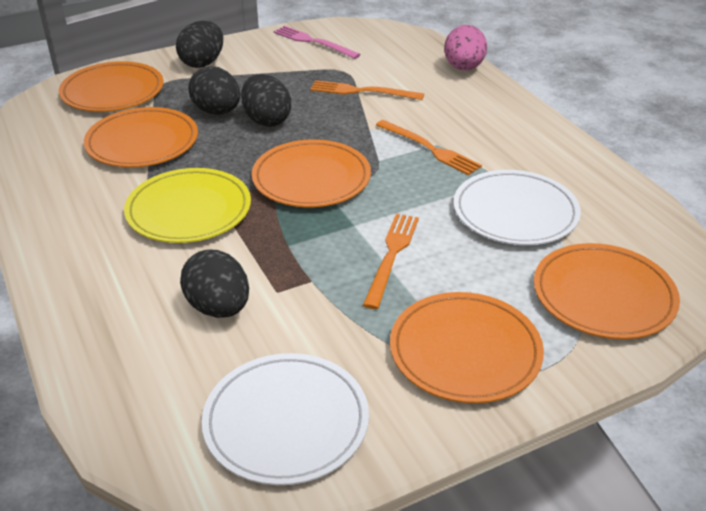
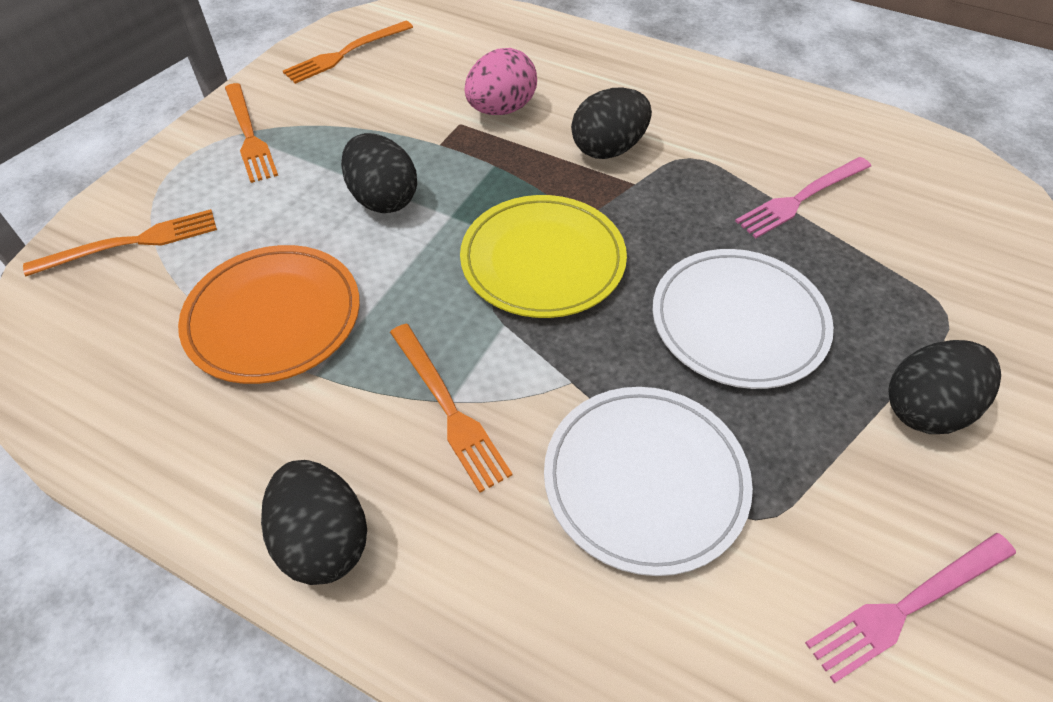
orange fork: 3 -> 4
orange plate: 5 -> 1
pink fork: 1 -> 2

